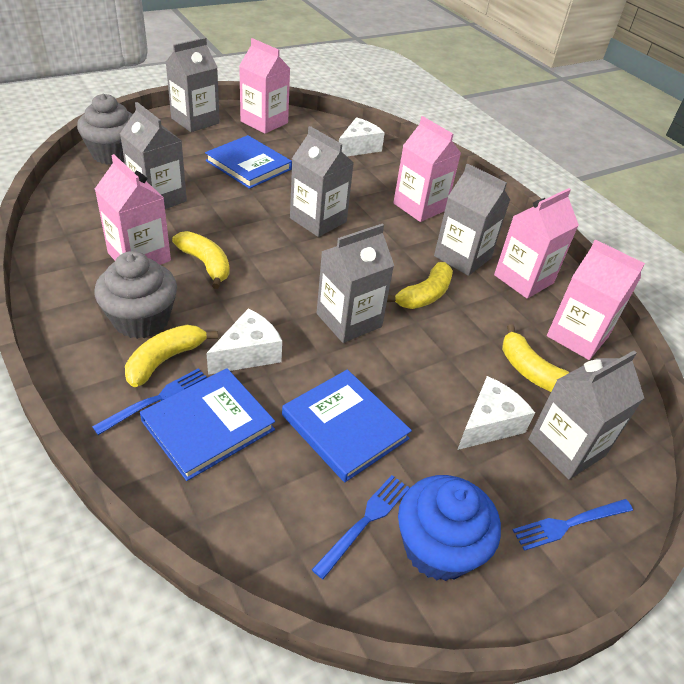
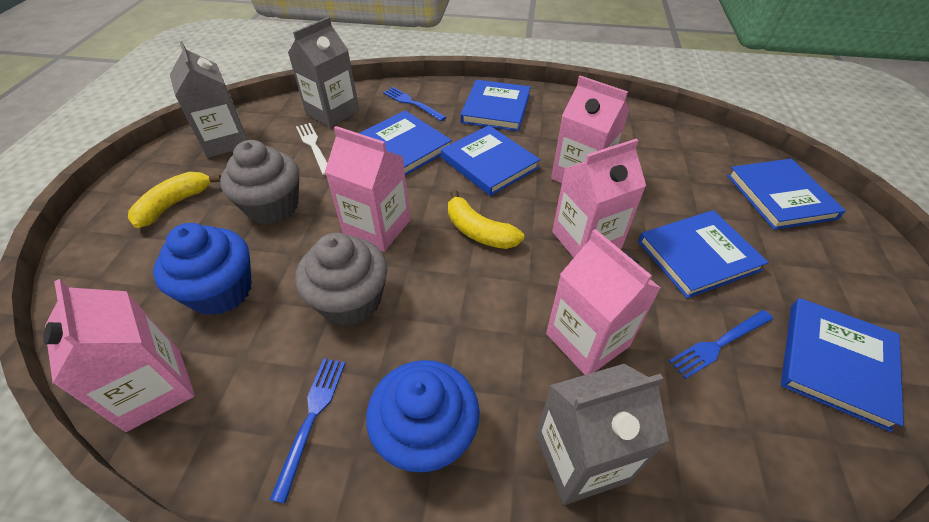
blue book: 3 -> 6
blue cupcake: 1 -> 2
grey carton: 6 -> 3
white cheese: 3 -> 0
white fork: 0 -> 1
yellow banana: 4 -> 2

